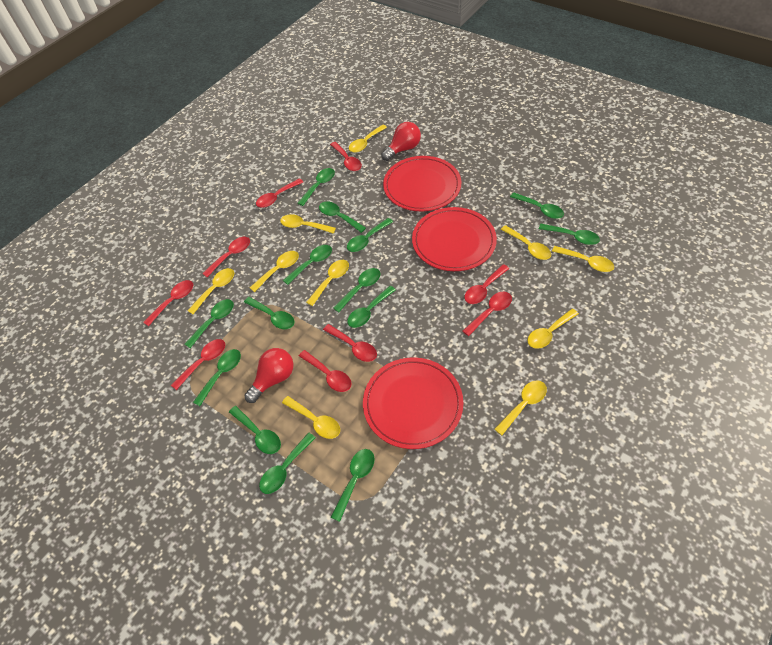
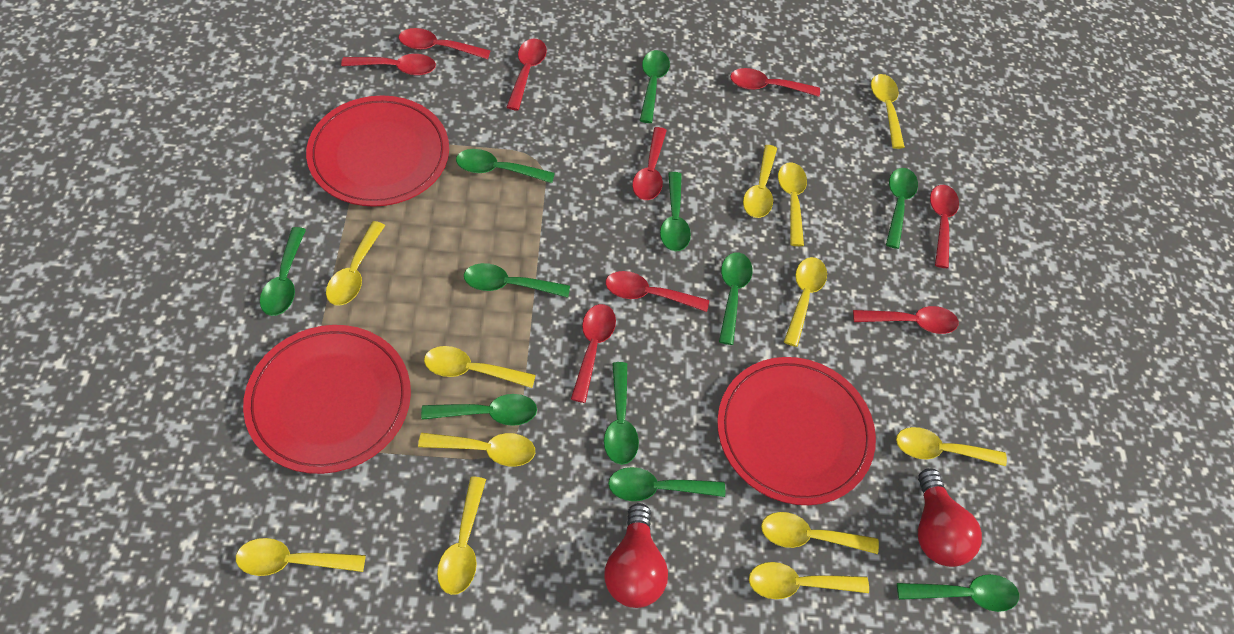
green spoon: 14 -> 11
yellow spoon: 10 -> 12

